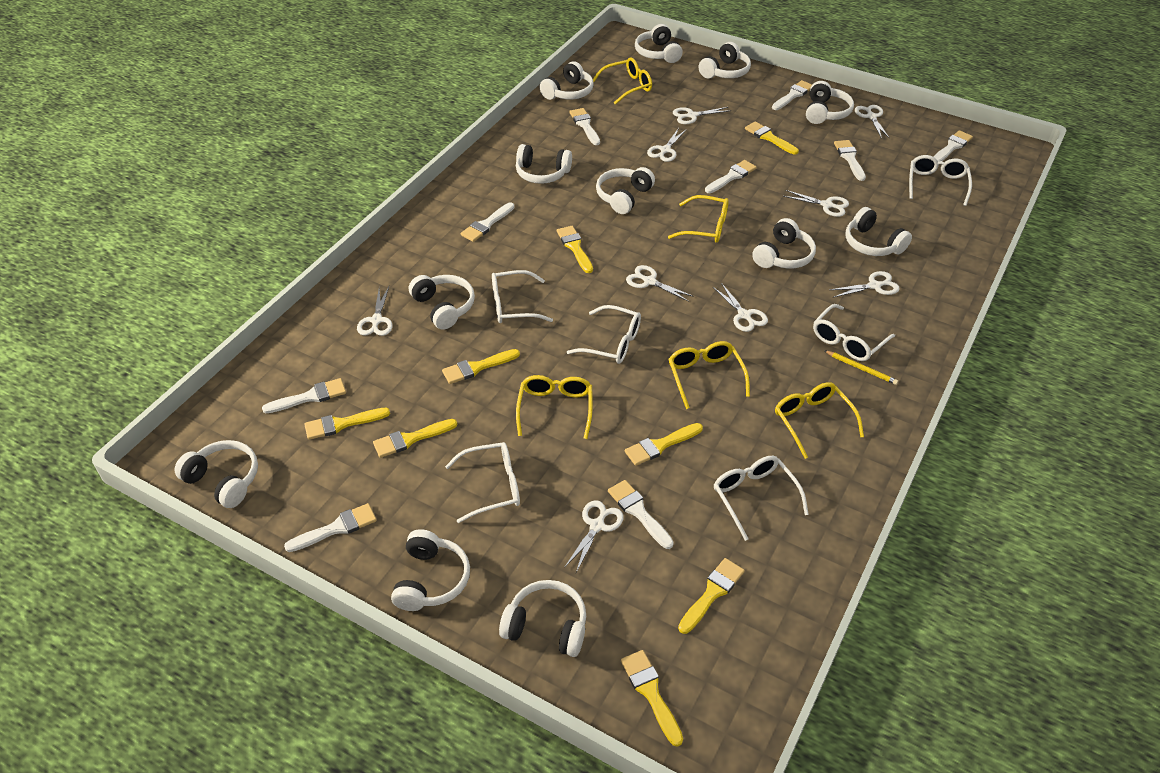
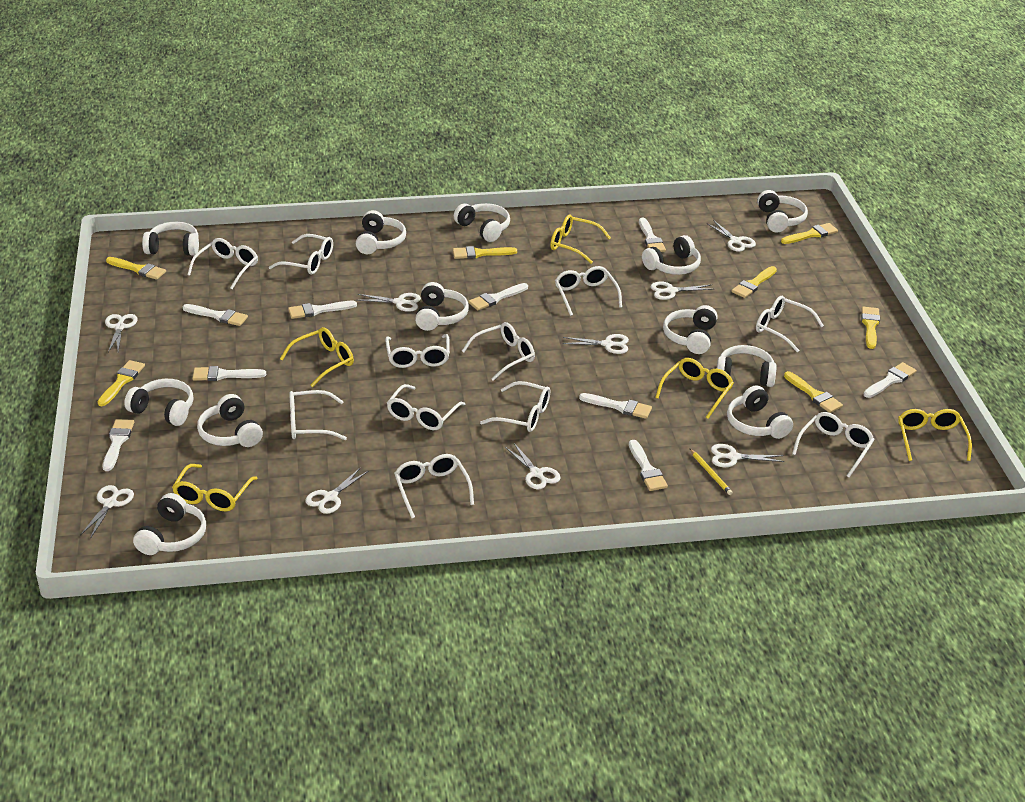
white glasses: 6 -> 11
yellow brush: 8 -> 7

